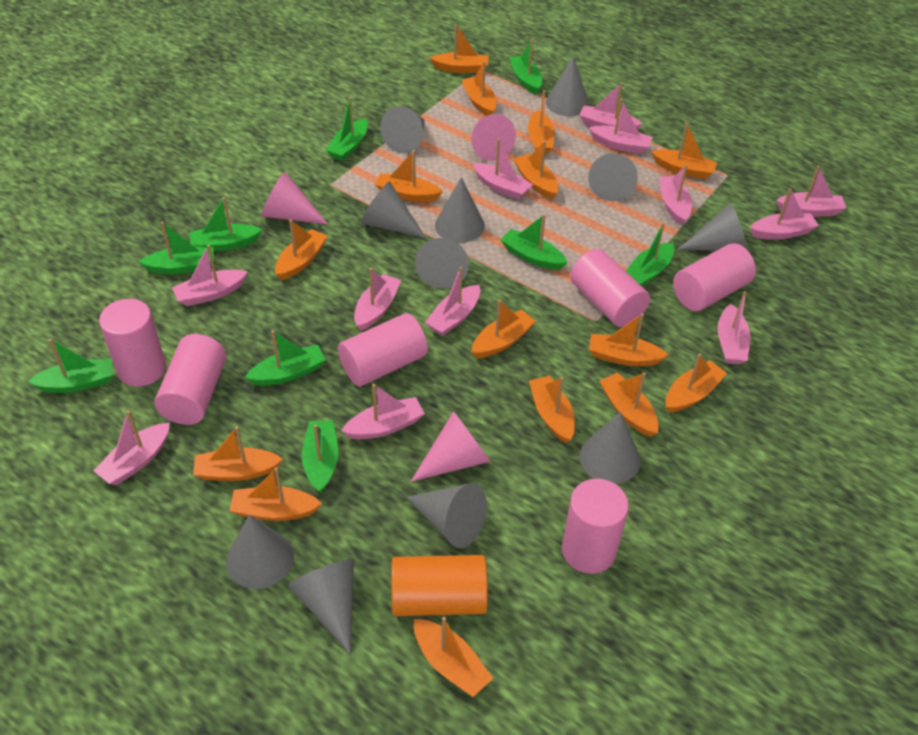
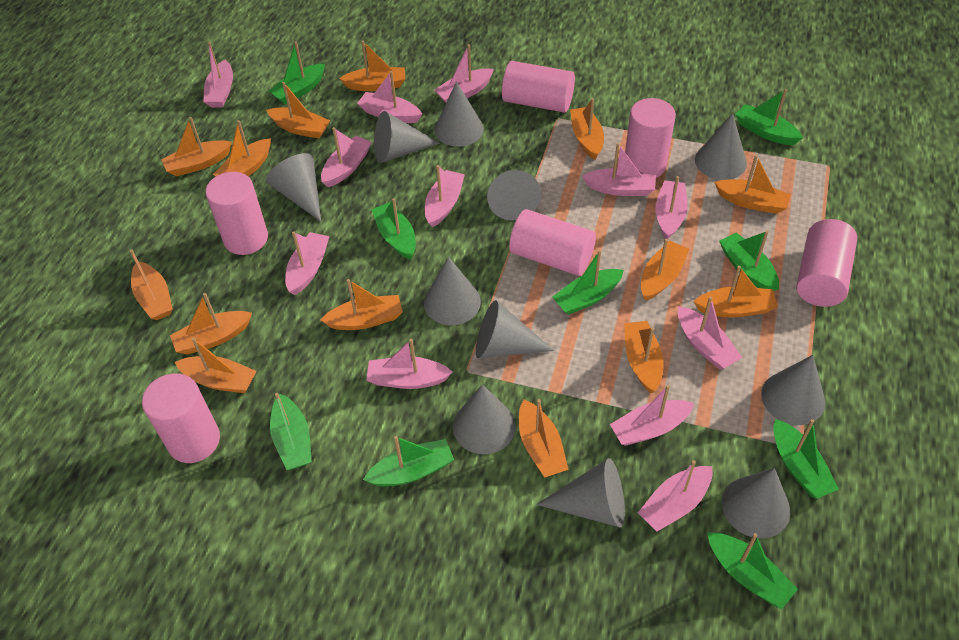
orange boat: 15 -> 14
orange cylinder: 1 -> 0
pink cone: 3 -> 0

